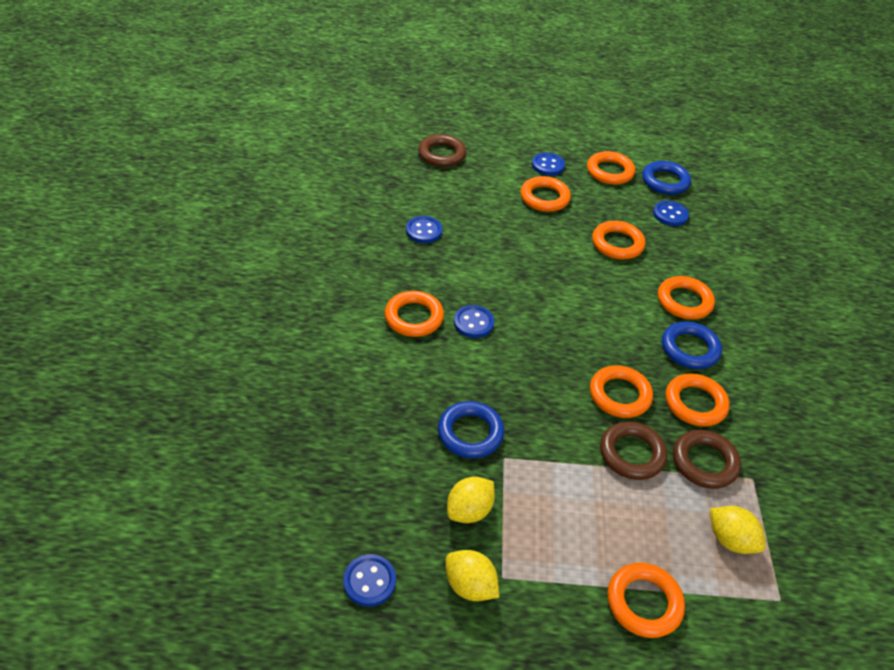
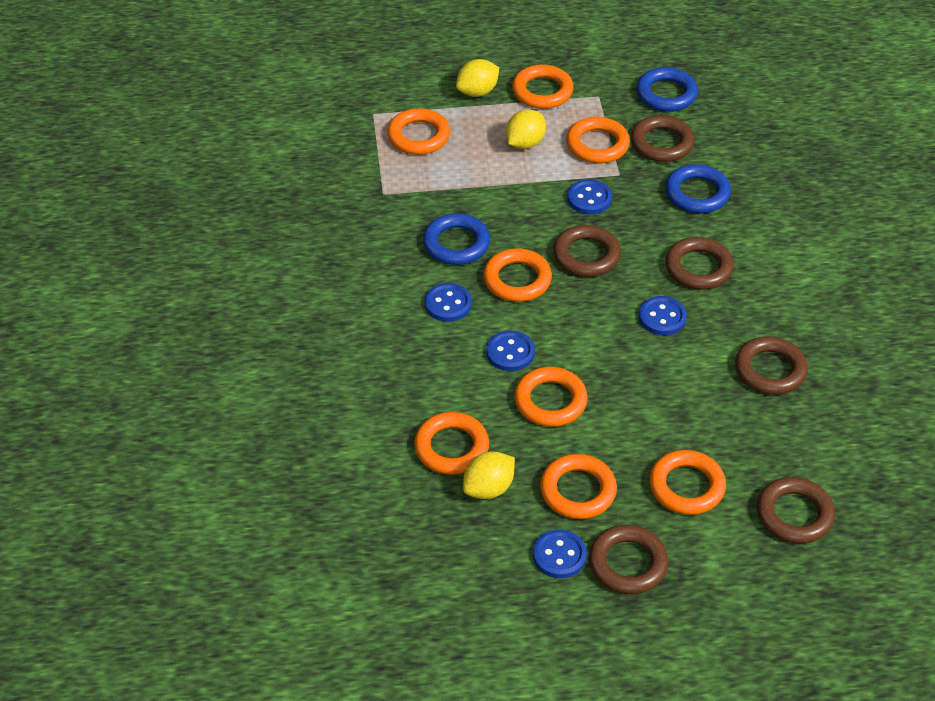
brown ring: 3 -> 6

